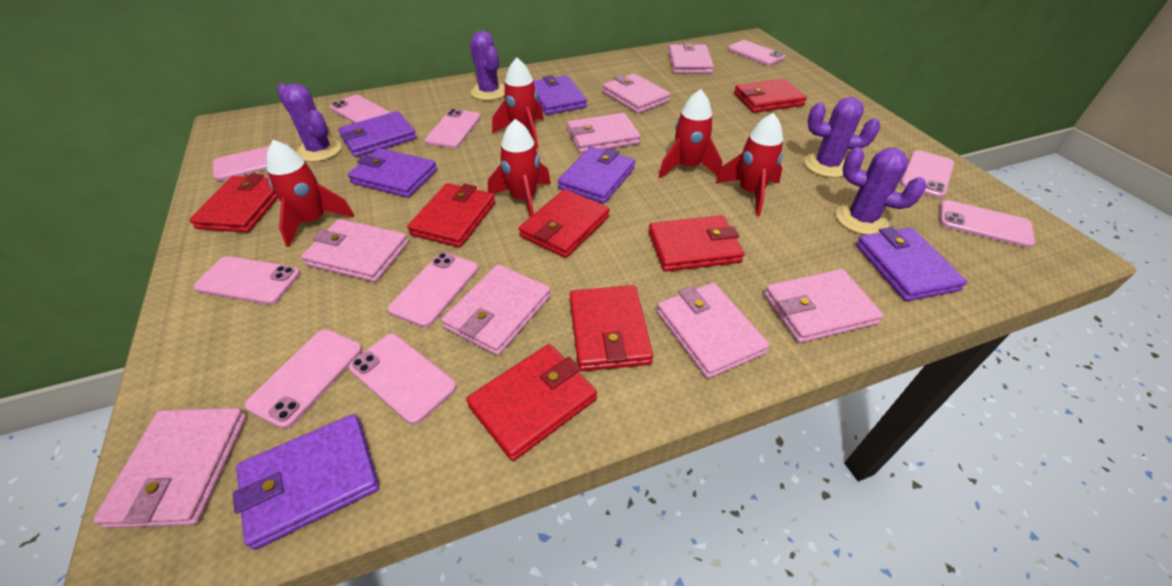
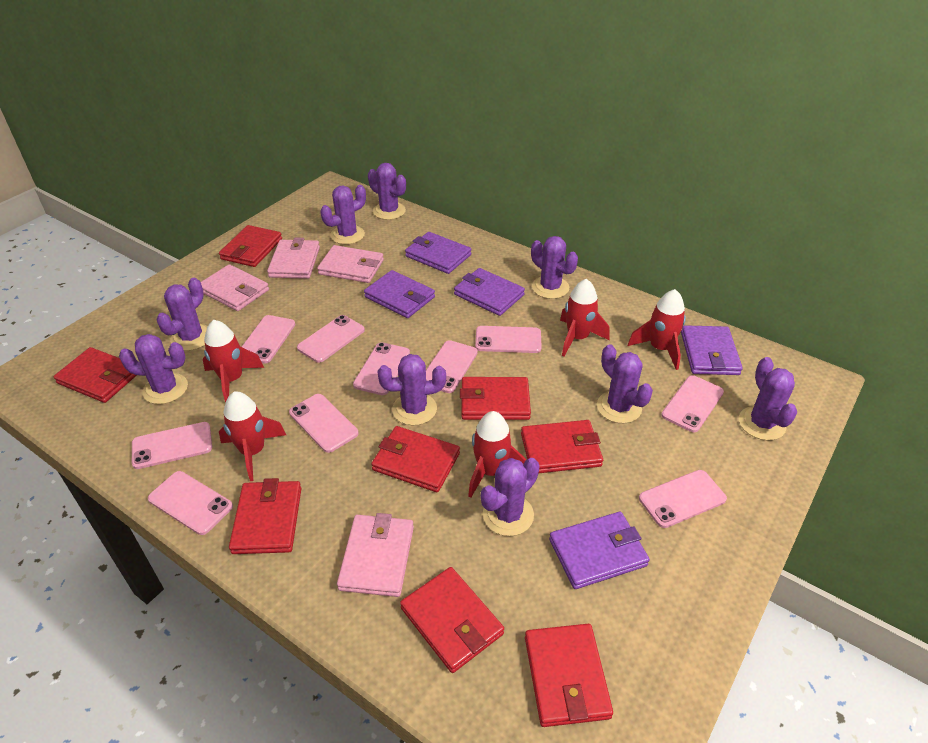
pink wallet: 8 -> 4
purple cactus: 4 -> 9
purple wallet: 6 -> 5
red wallet: 7 -> 8

